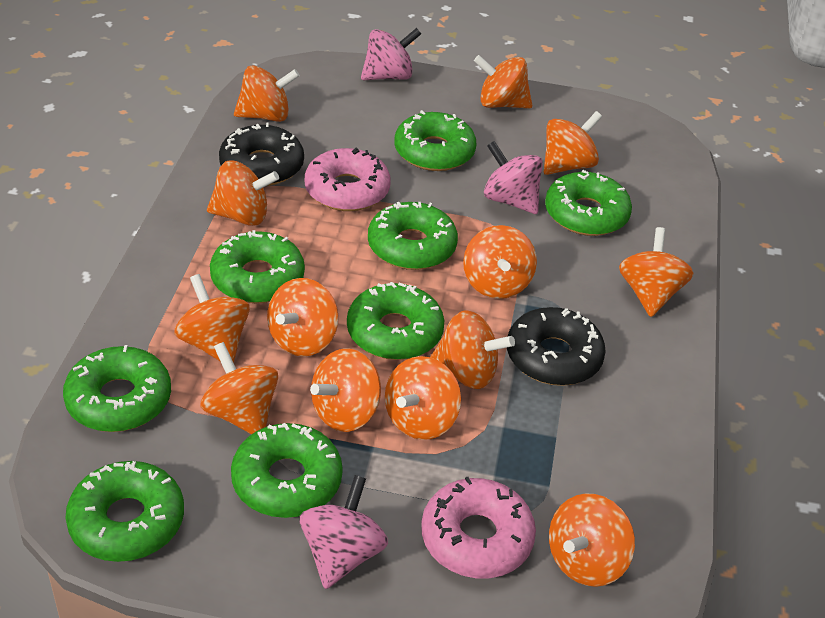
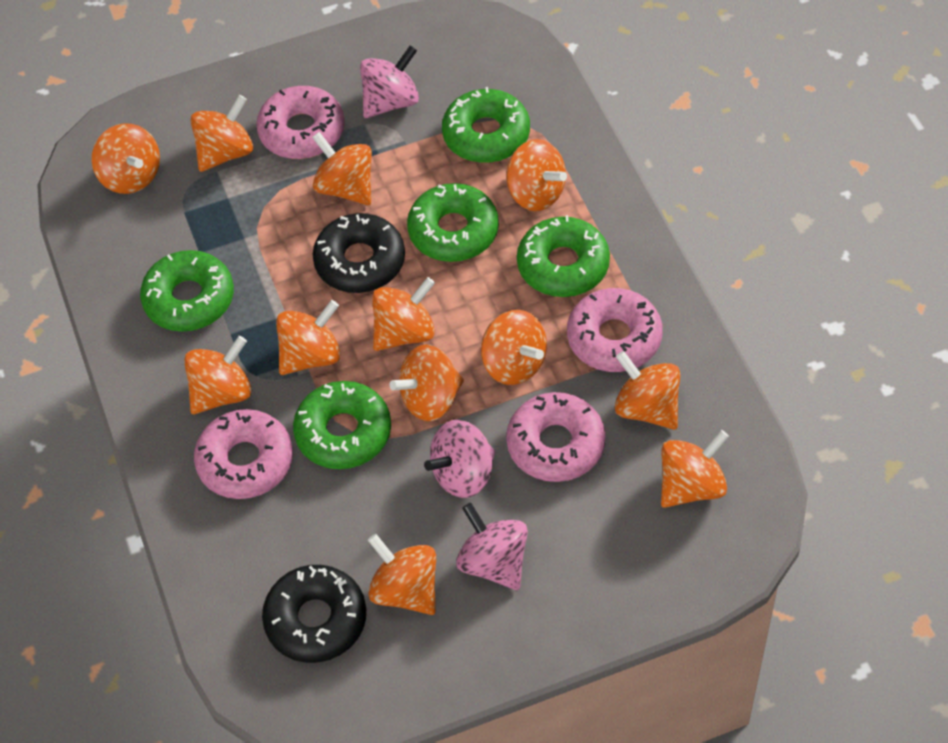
green donut: 8 -> 5
orange spinning top: 13 -> 12
pink donut: 2 -> 4

